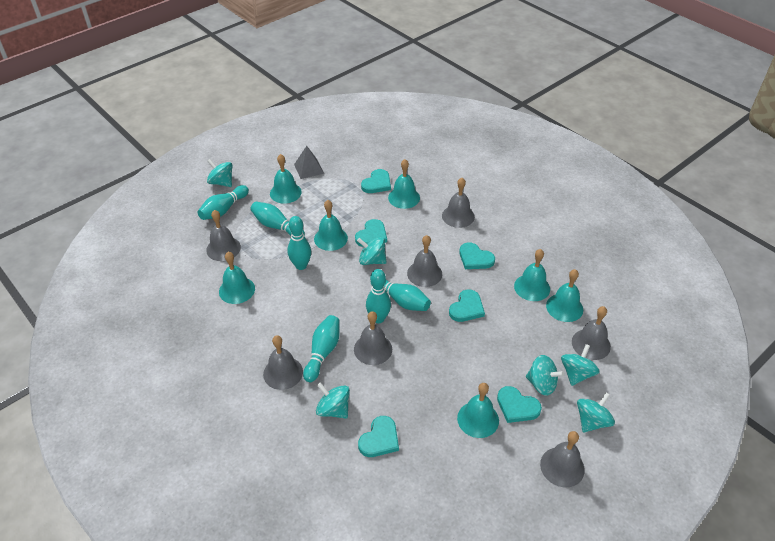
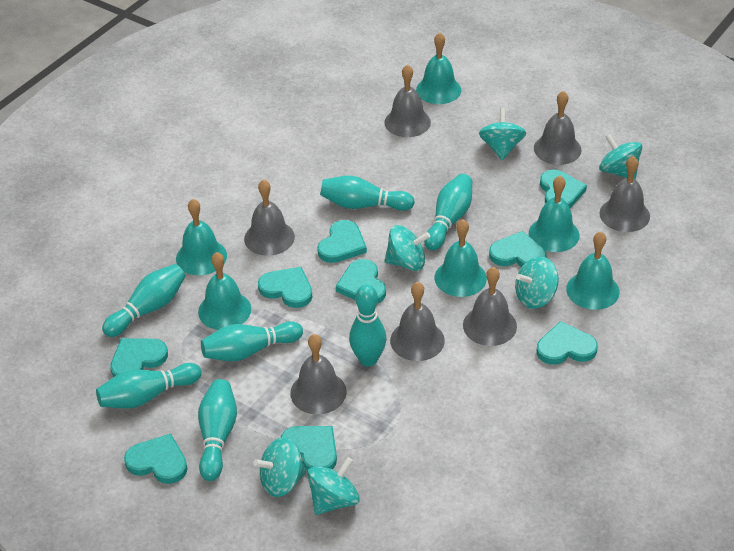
grey pyramid: 1 -> 0
turquoise bell: 7 -> 6
turquoise bowling pin: 6 -> 7
turquoise heart: 6 -> 9

